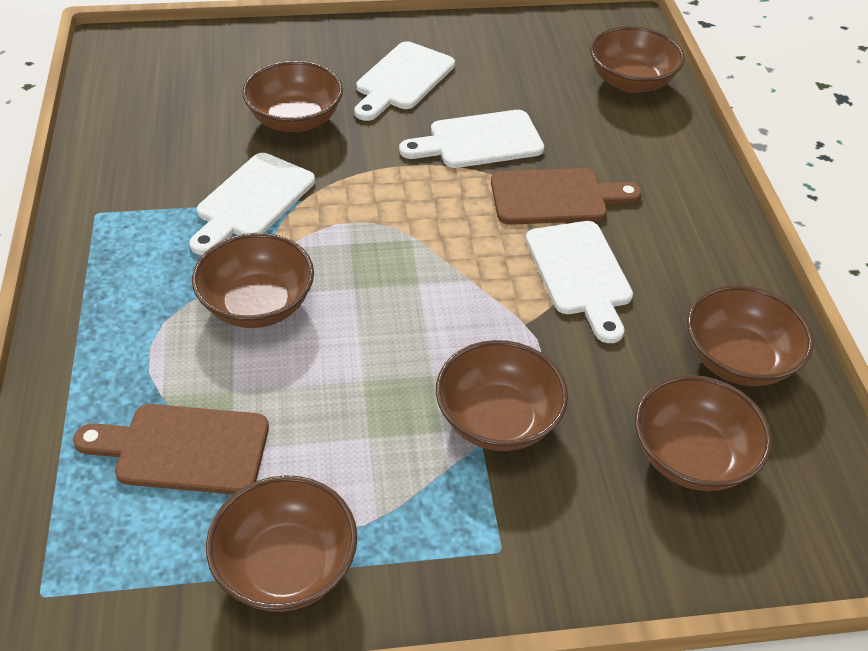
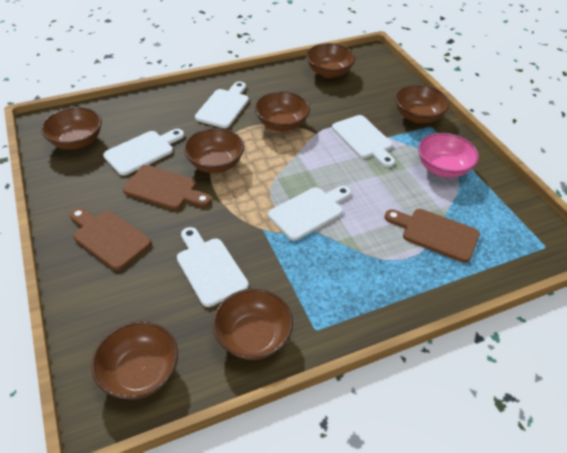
brown cutting board: 2 -> 3
pink bowl: 0 -> 1
white cutting board: 4 -> 5

